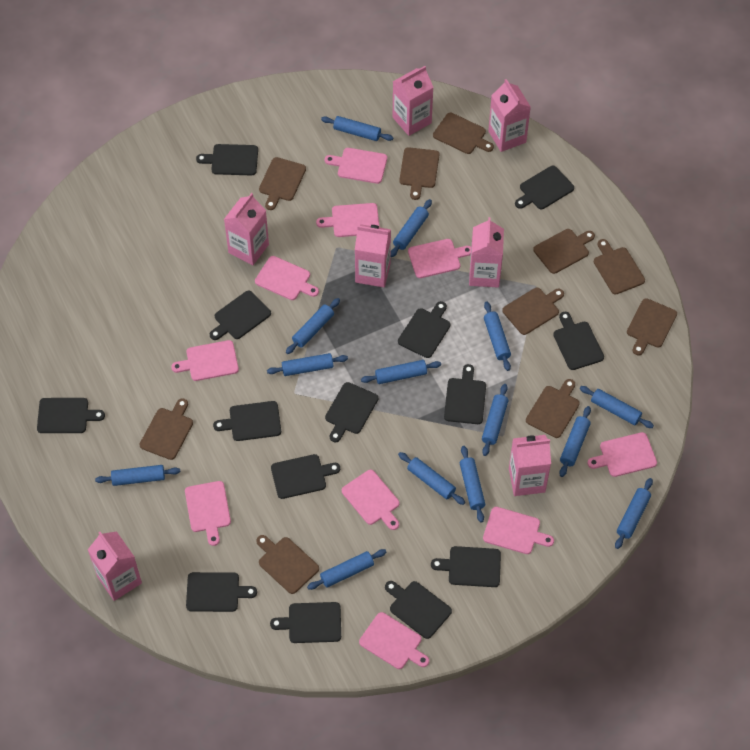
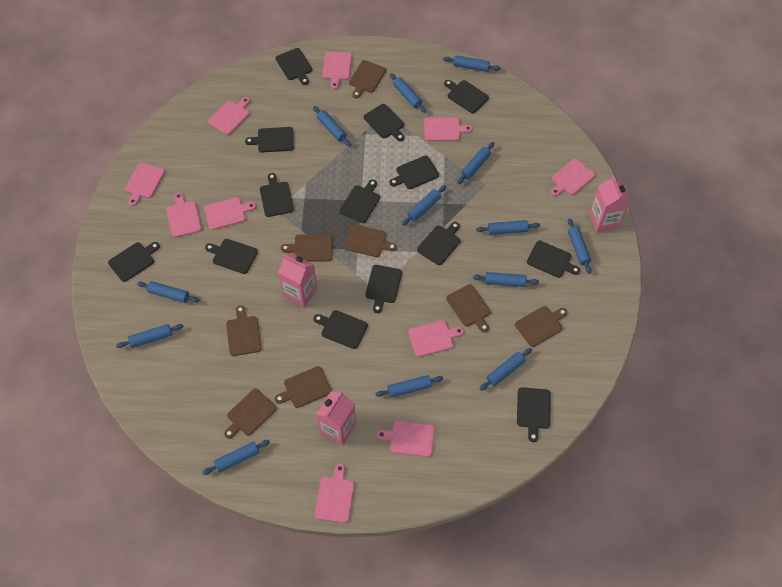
blue rolling pin: 14 -> 13
brown cutting board: 10 -> 8
pink carton: 7 -> 3

